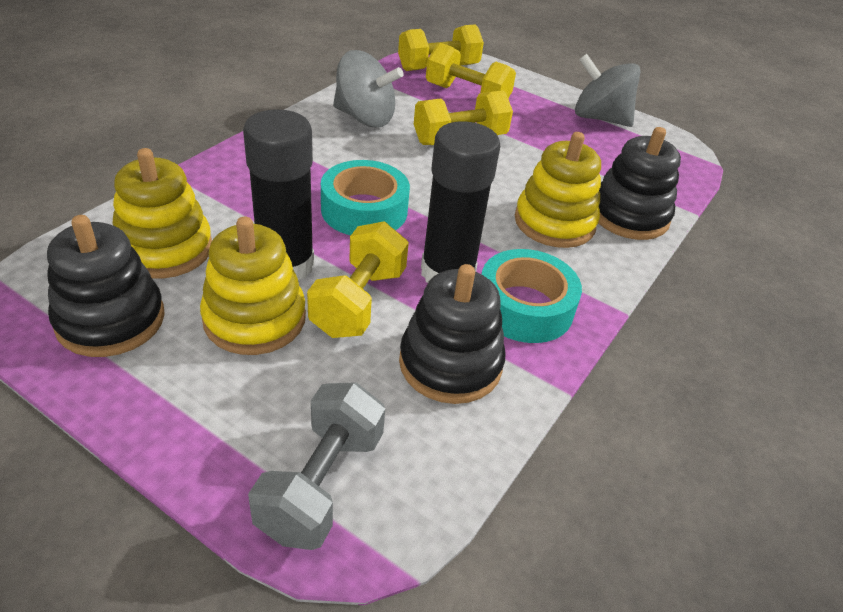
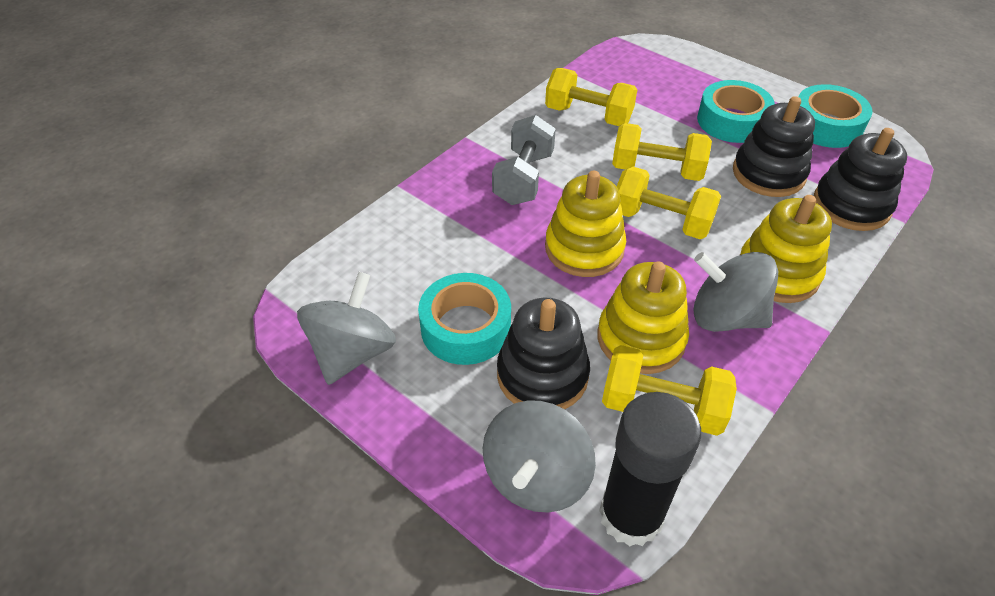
black glue stick: 2 -> 1
grey spinning top: 2 -> 3
turquoise tape: 2 -> 3

